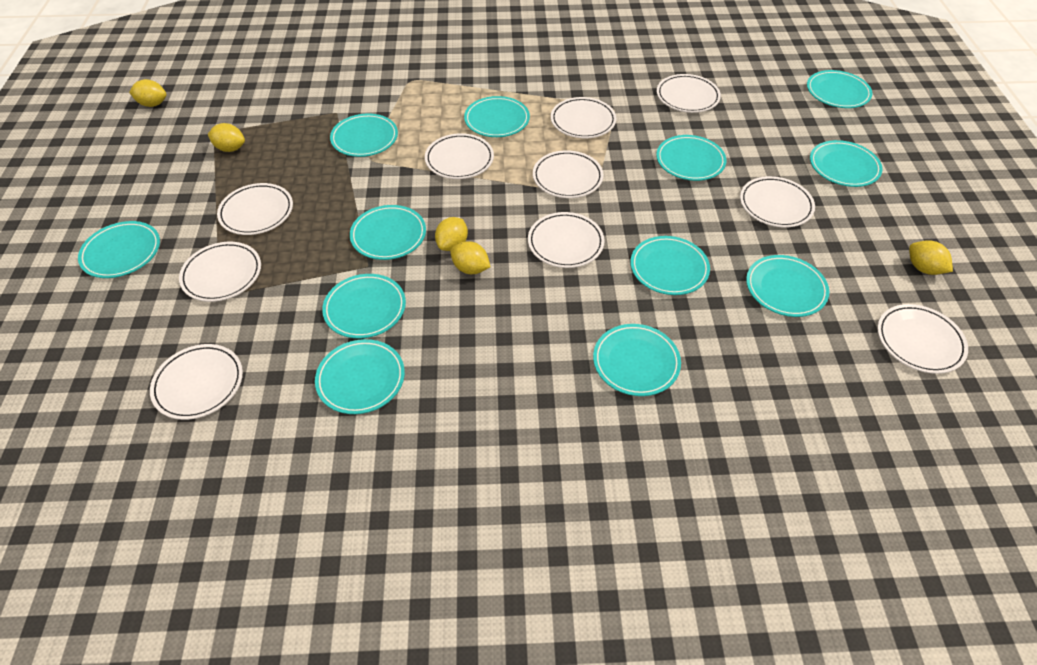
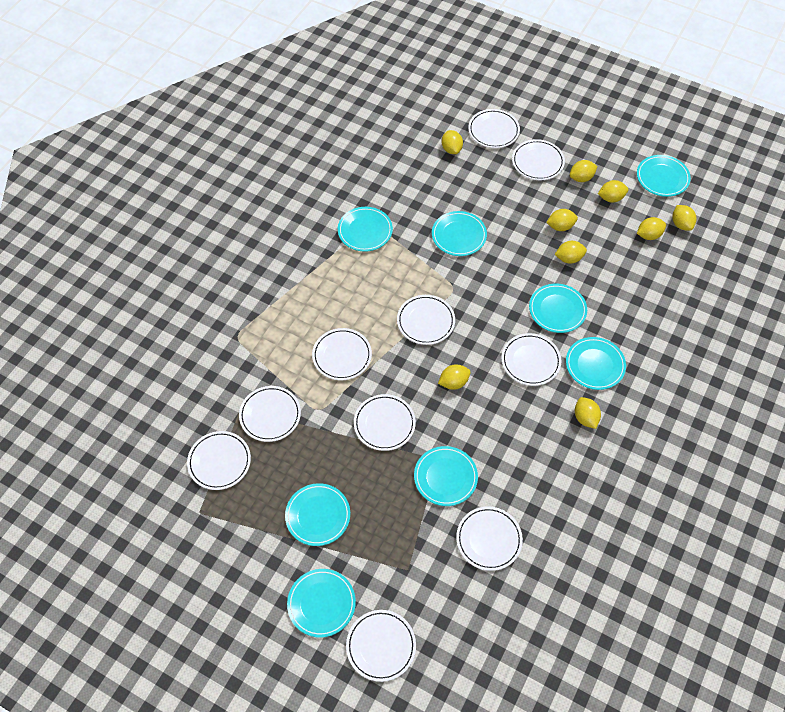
turquoise plate: 12 -> 8
yellow lemon: 5 -> 9

